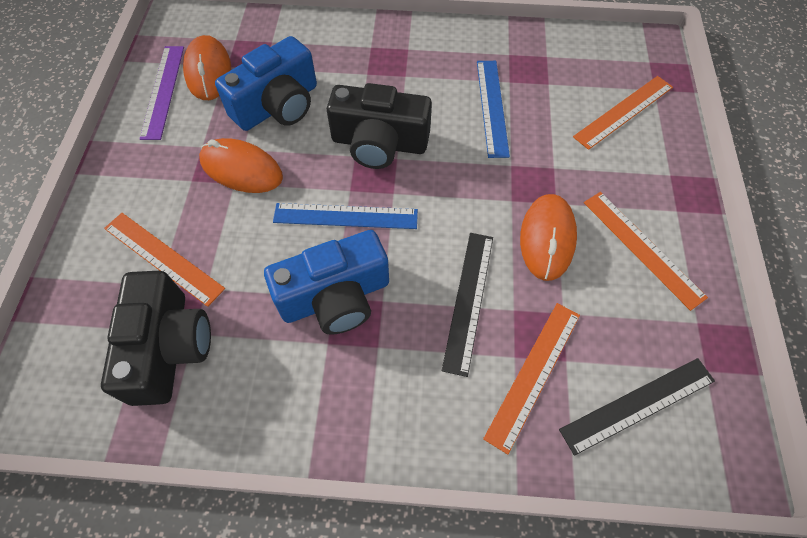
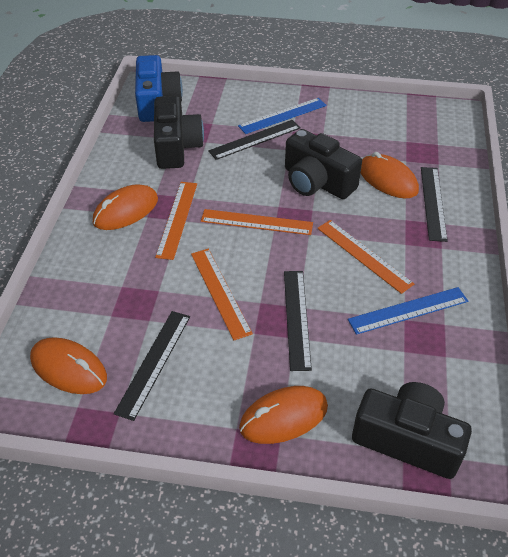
black camera: 2 -> 3
black ruler: 2 -> 4
blue camera: 2 -> 1
orange mouse: 3 -> 4
purple ruler: 1 -> 0

